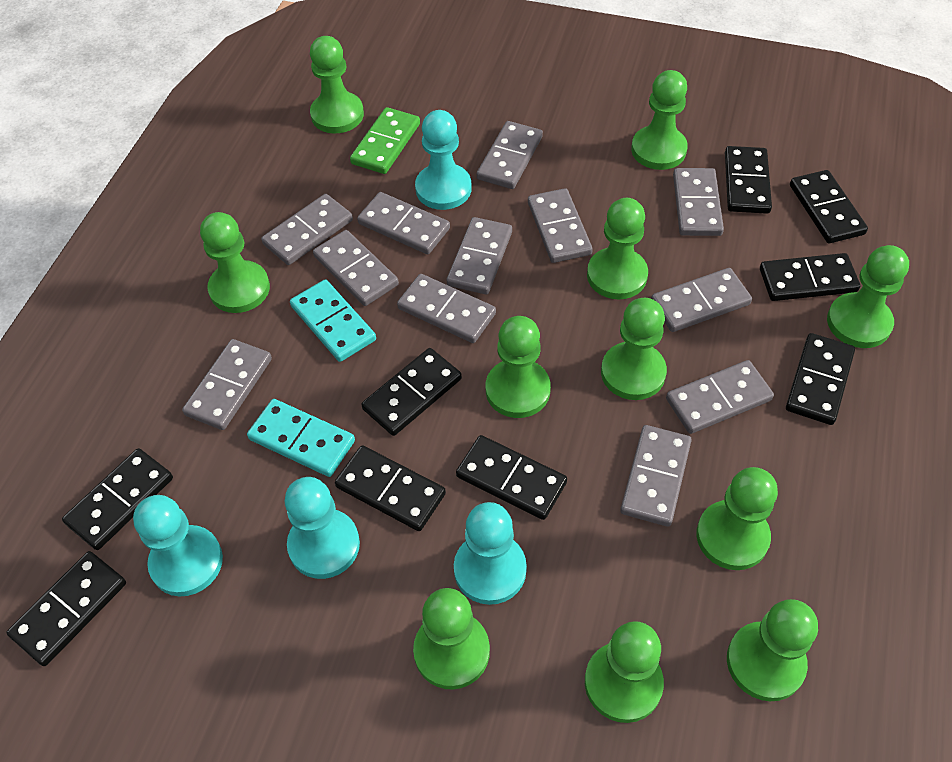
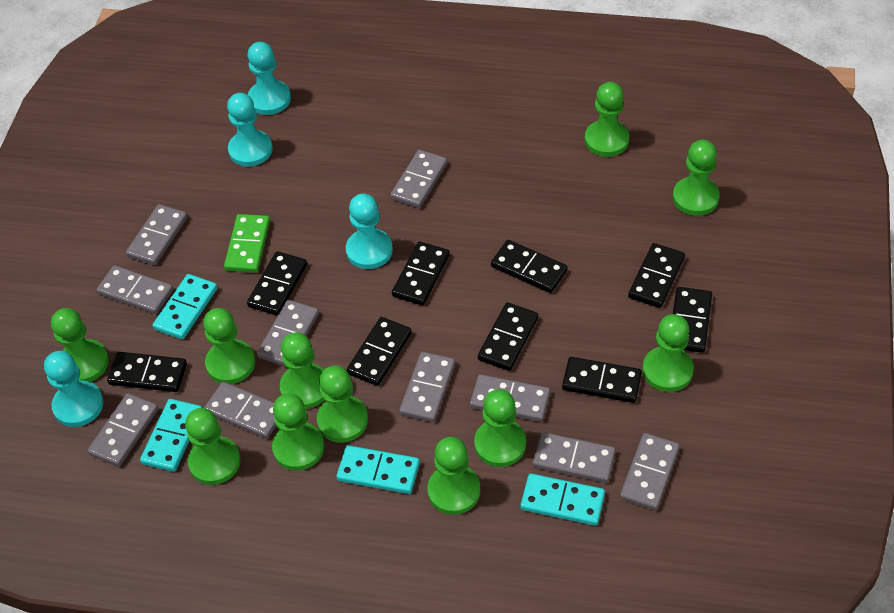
grey domino: 12 -> 10
turquoise domino: 2 -> 4

